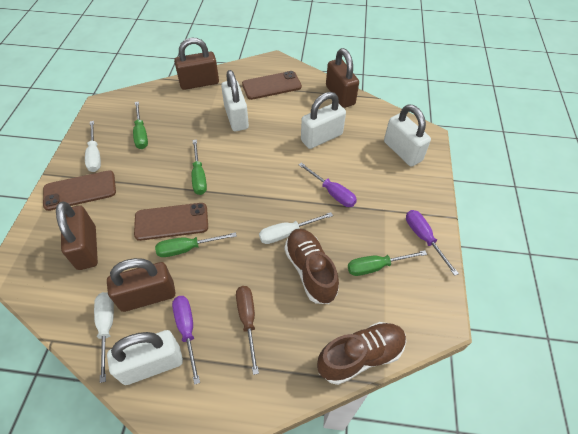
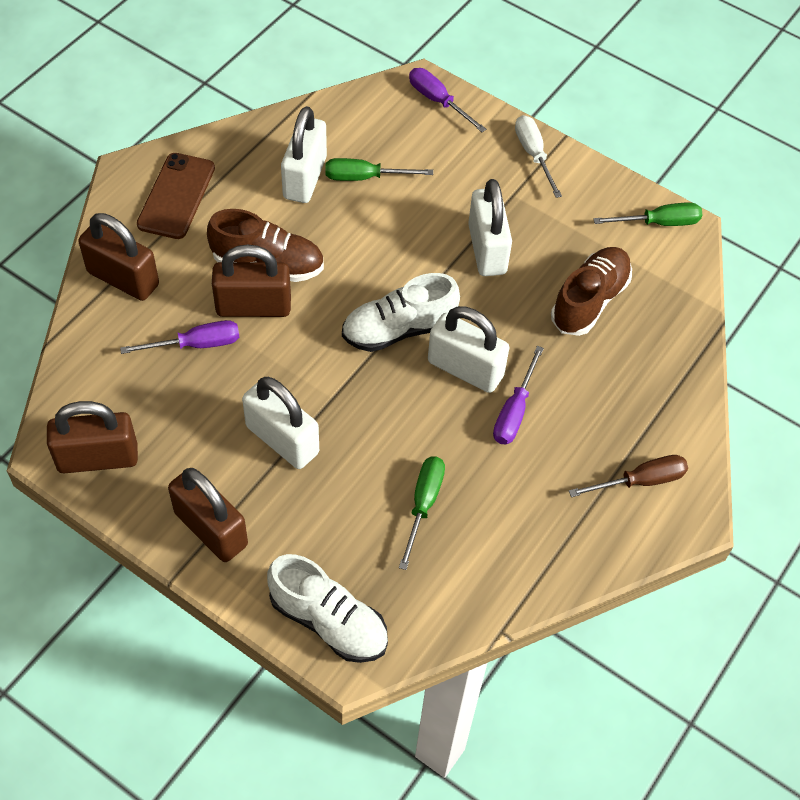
brown phone: 3 -> 1
green screwdriver: 4 -> 3
white screwdriver: 3 -> 1
white shoe: 0 -> 2

